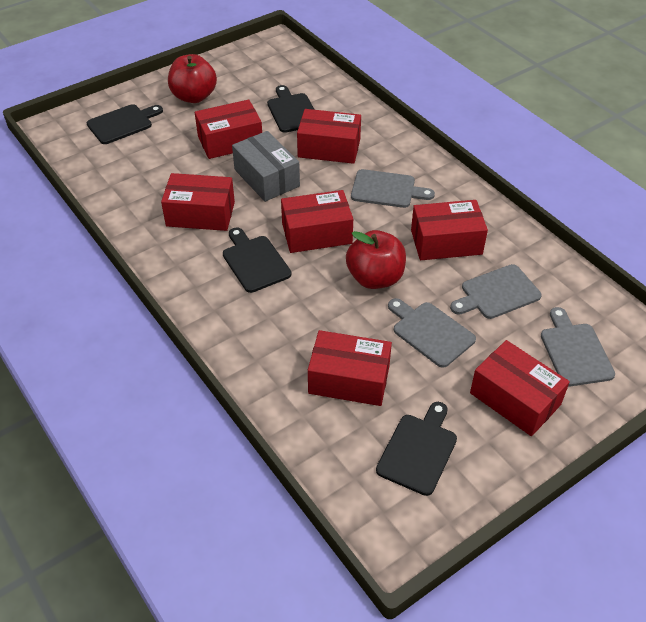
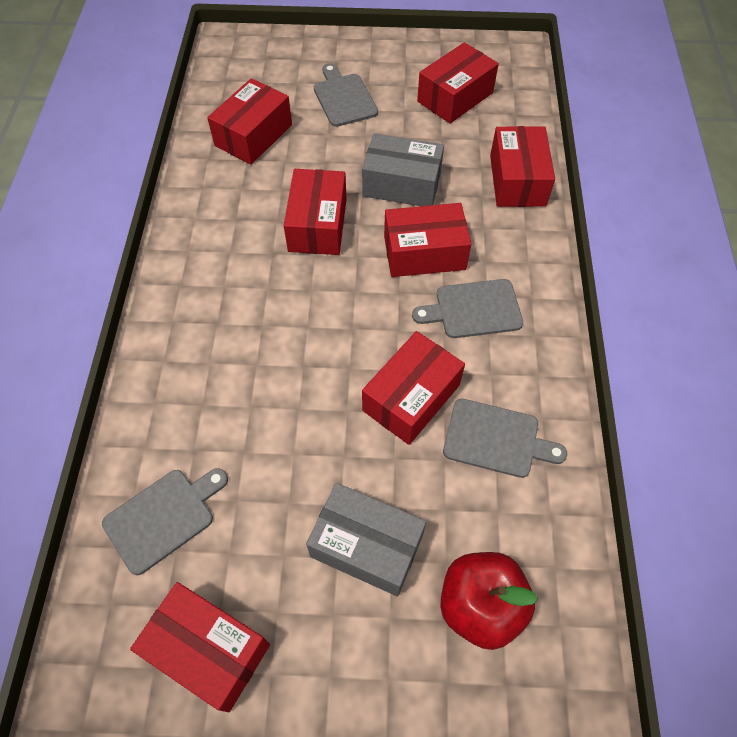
black cutting board: 4 -> 0
grey box: 1 -> 2
red apple: 2 -> 1

